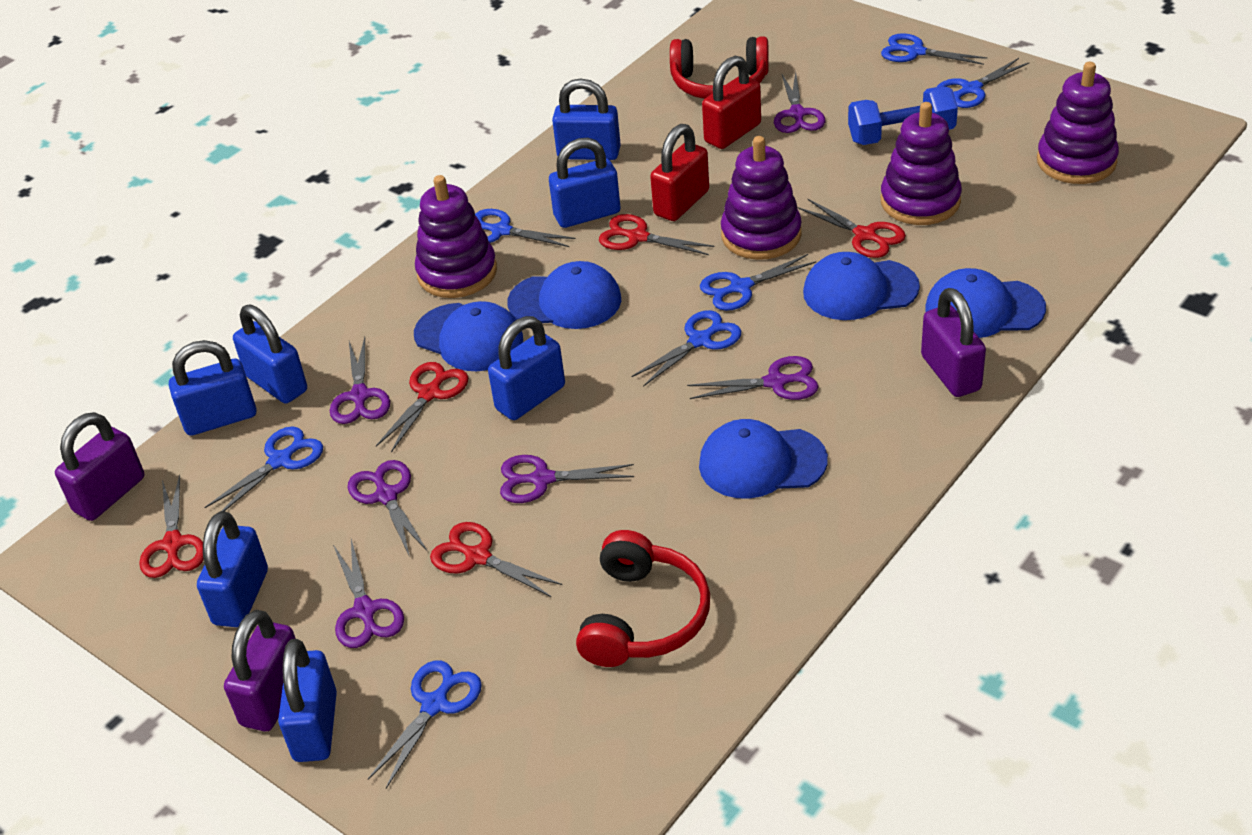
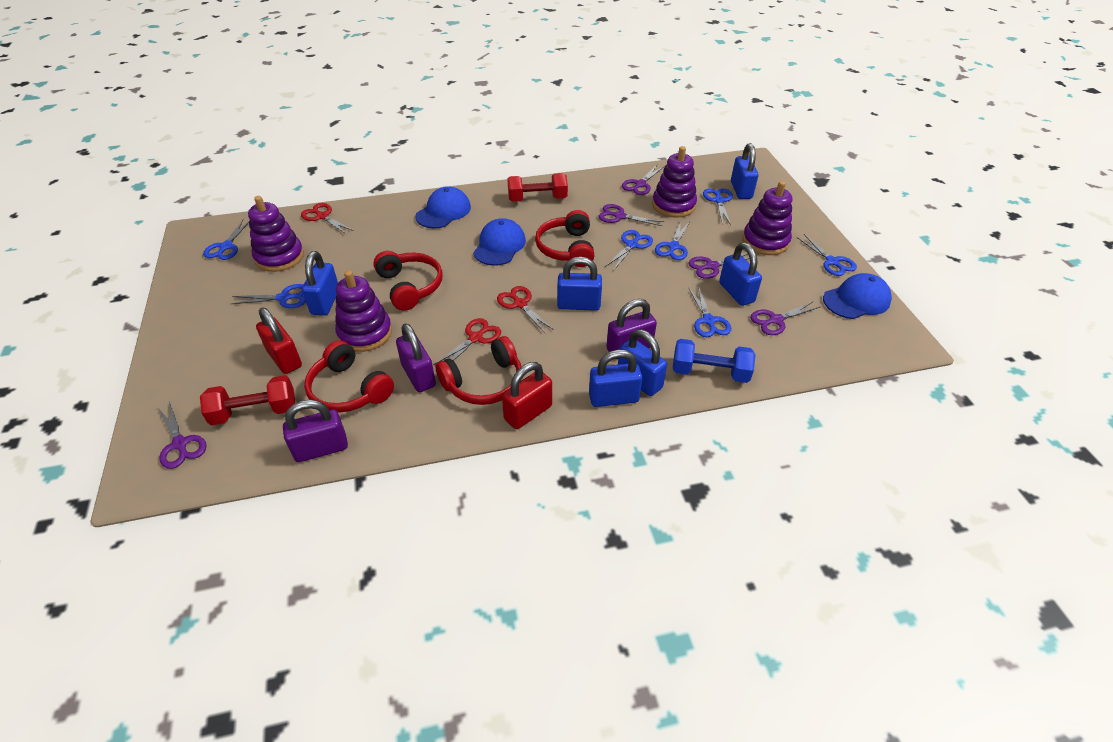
blue cap: 5 -> 3
blue padlock: 7 -> 6
purple scissors: 6 -> 5
red dumbbell: 0 -> 2
red headphones: 2 -> 4
red scissors: 5 -> 3

